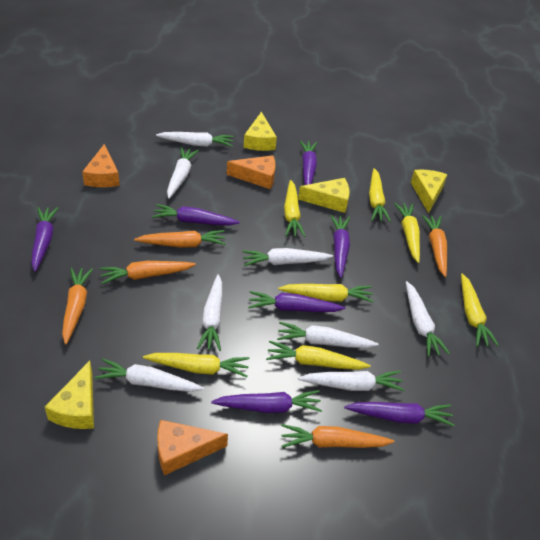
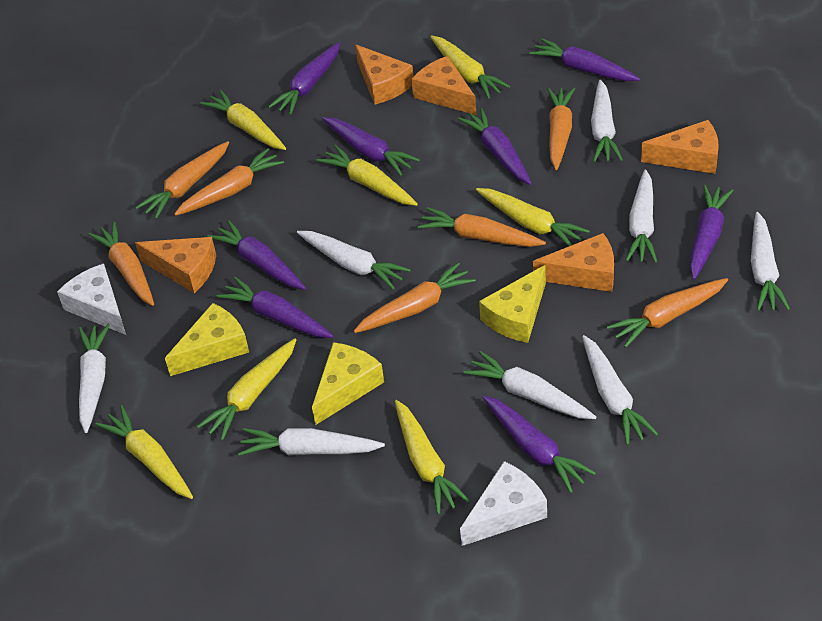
orange carrot: 5 -> 7
orange cheese: 3 -> 5
purple carrot: 7 -> 8
white cheese: 0 -> 2
yellow cheese: 4 -> 3

